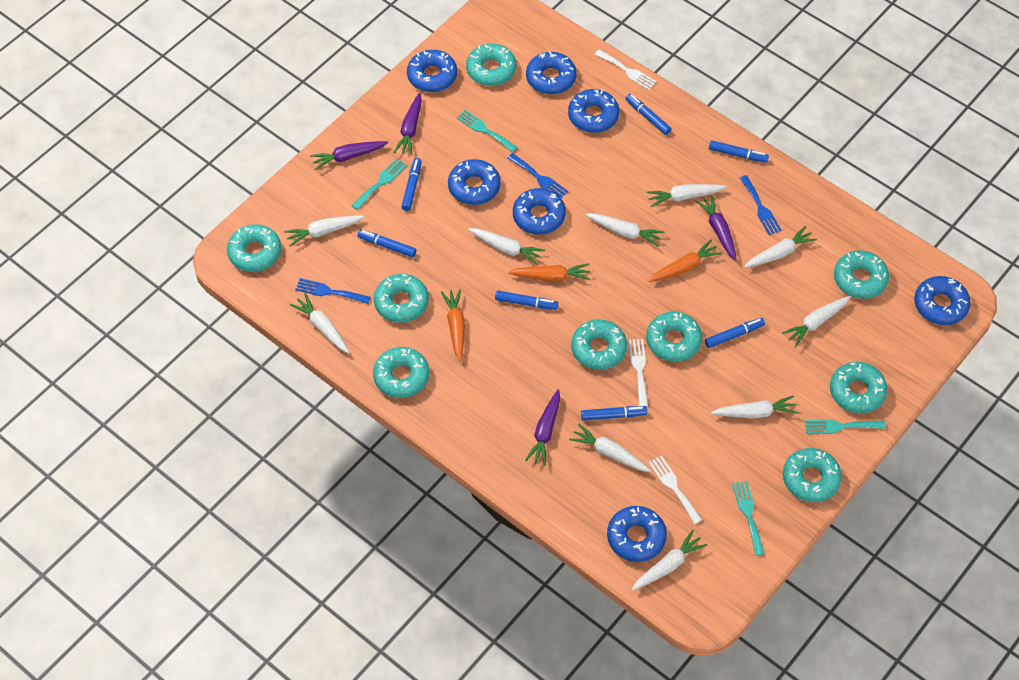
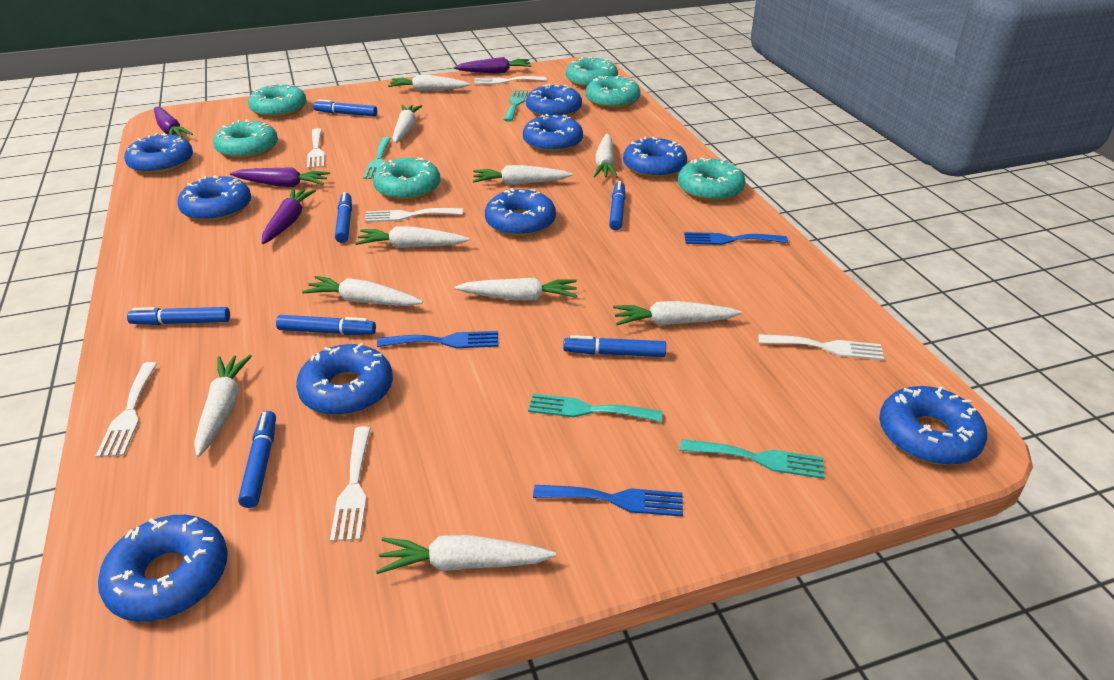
blue donut: 7 -> 9
orange carrot: 3 -> 0
turquoise donut: 9 -> 6
white fork: 3 -> 6

